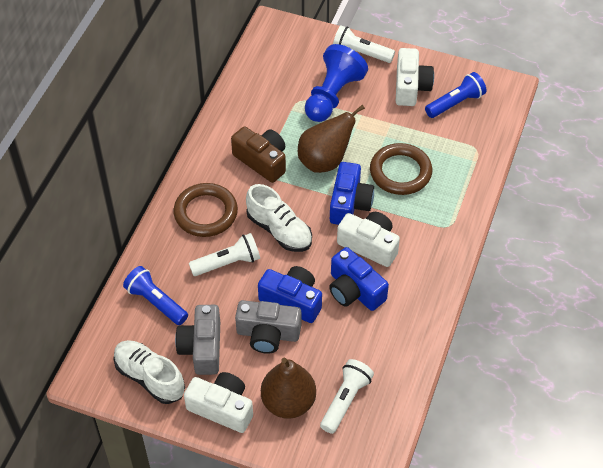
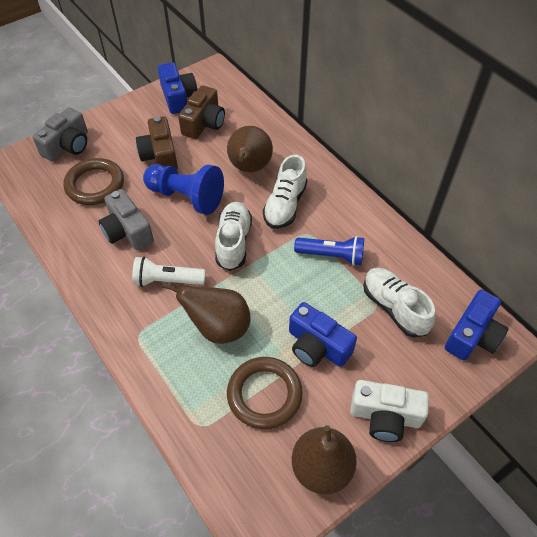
blue flashlight: 2 -> 1
brown camera: 1 -> 2
brown pear: 2 -> 3
white camera: 3 -> 1
white flashlight: 3 -> 1
white shoe: 2 -> 3

